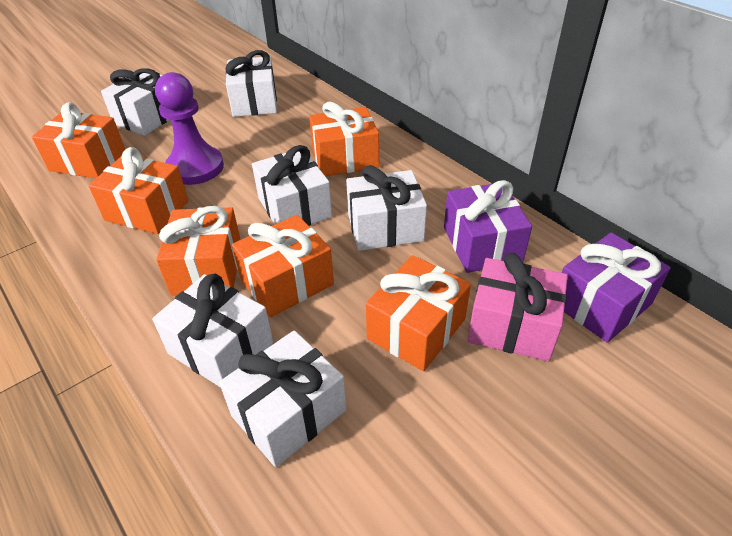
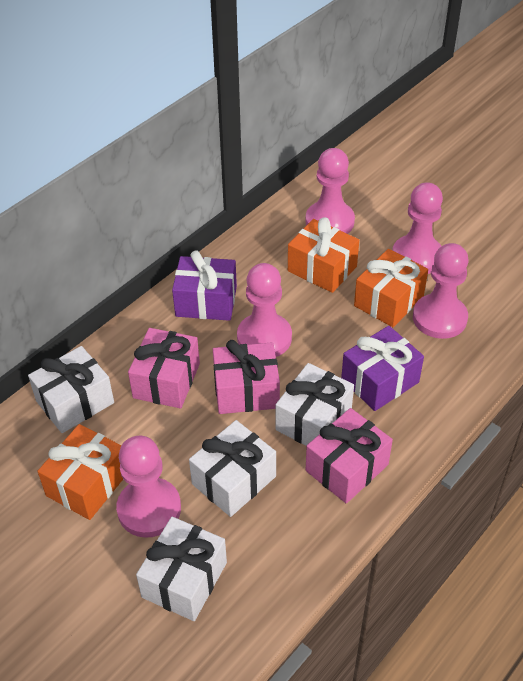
orange gift: 6 -> 3
pink gift: 1 -> 3
pink pawn: 0 -> 5
purple pawn: 1 -> 0
white gift: 6 -> 4

